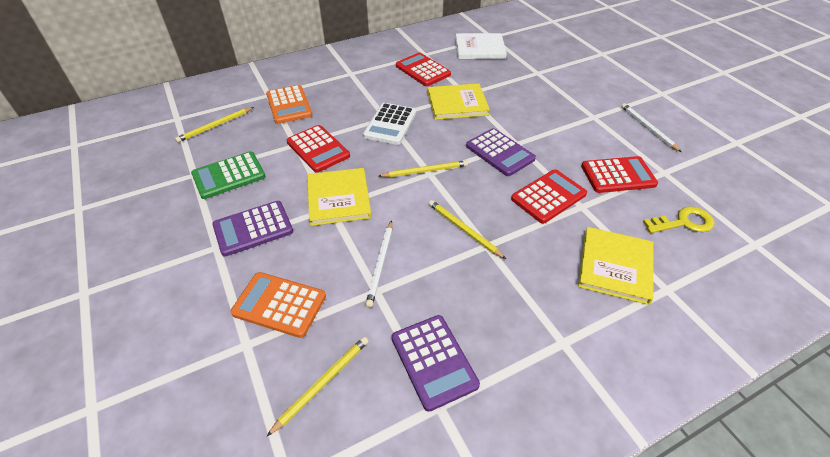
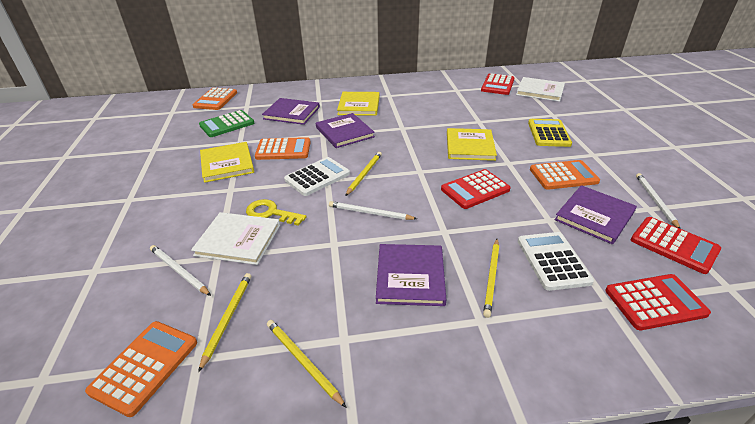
orange calculator: 2 -> 4
purple book: 0 -> 4
purple calculator: 3 -> 0
white book: 1 -> 2
white calculator: 1 -> 2
white pencil: 2 -> 3
yellow calculator: 0 -> 1

